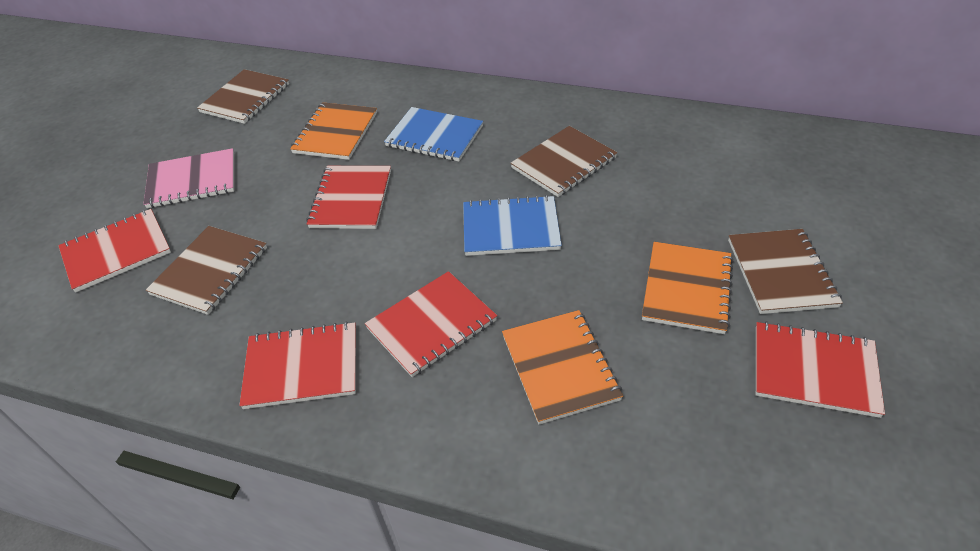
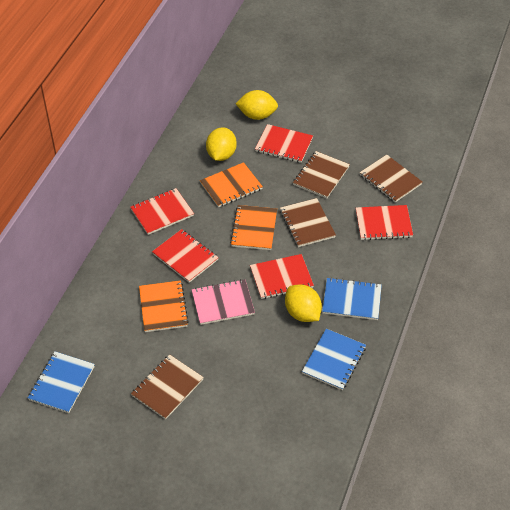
blue notebook: 2 -> 3
yellow lemon: 0 -> 3

